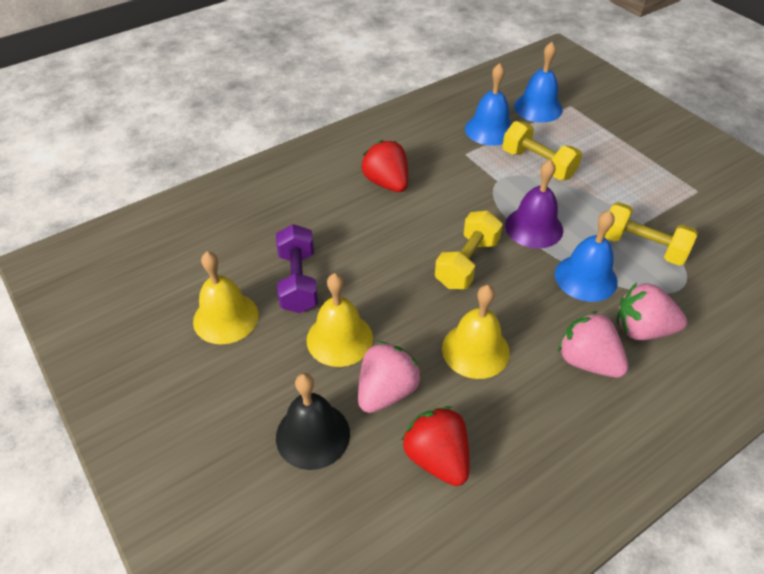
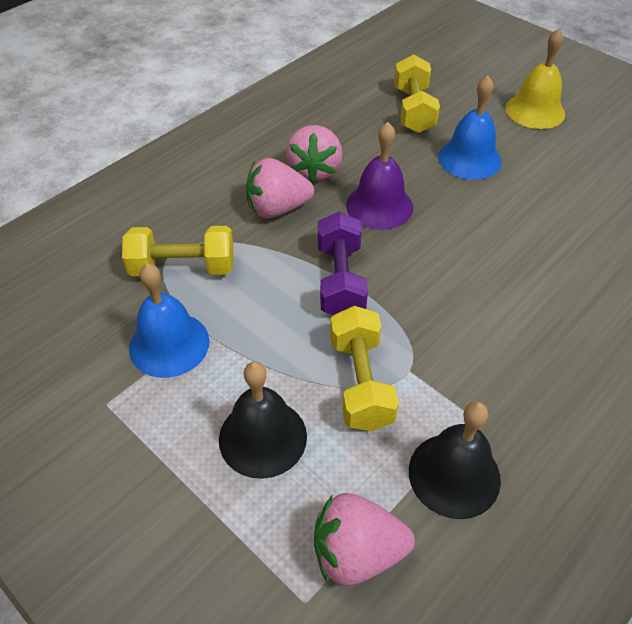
black bell: 1 -> 2
blue bell: 3 -> 2
red strawberry: 2 -> 0
yellow bell: 3 -> 1

